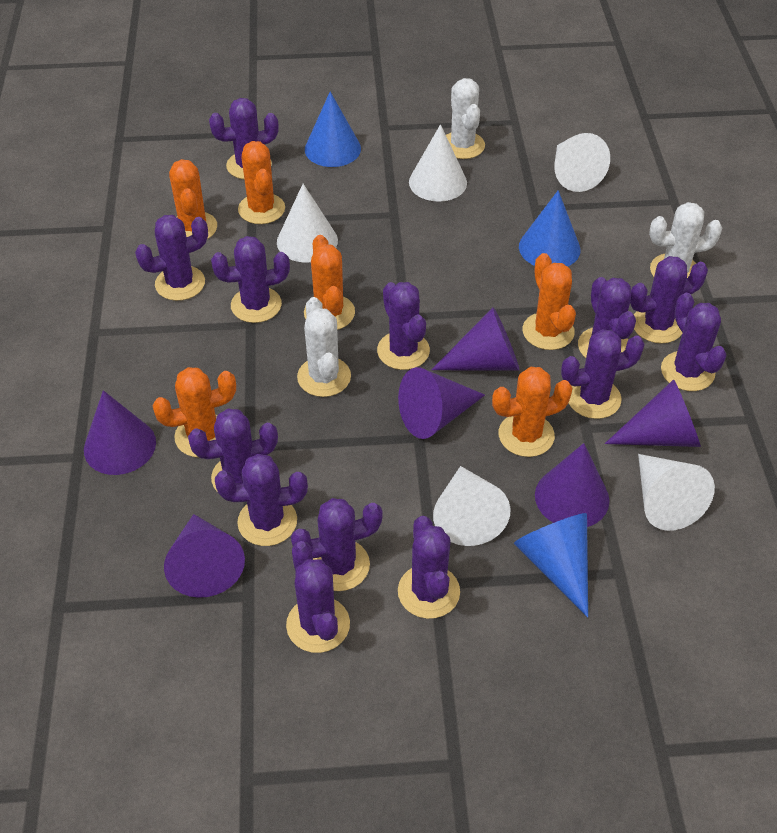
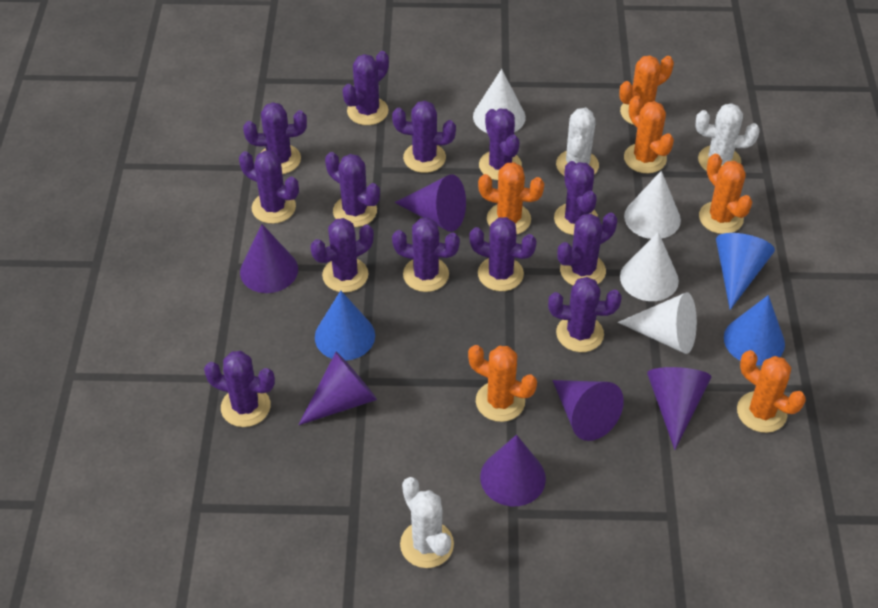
white cone: 5 -> 4

